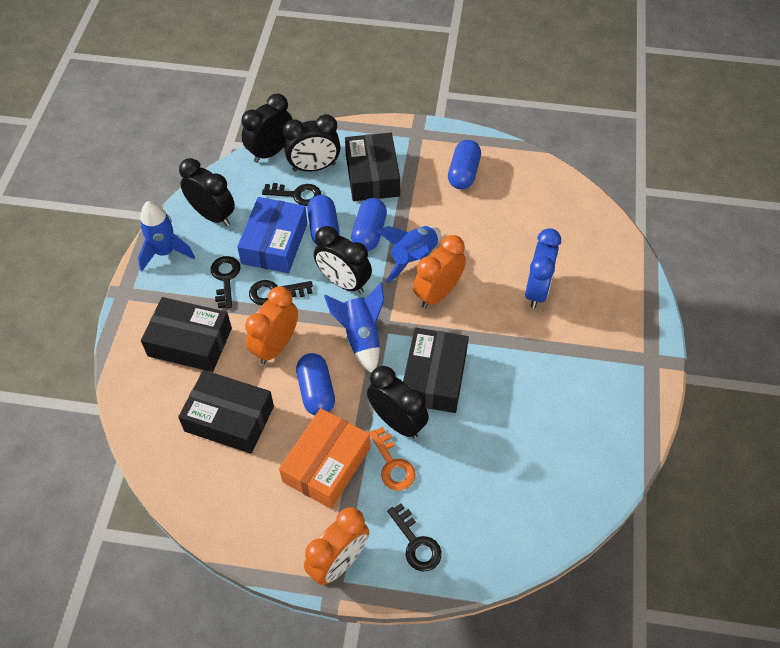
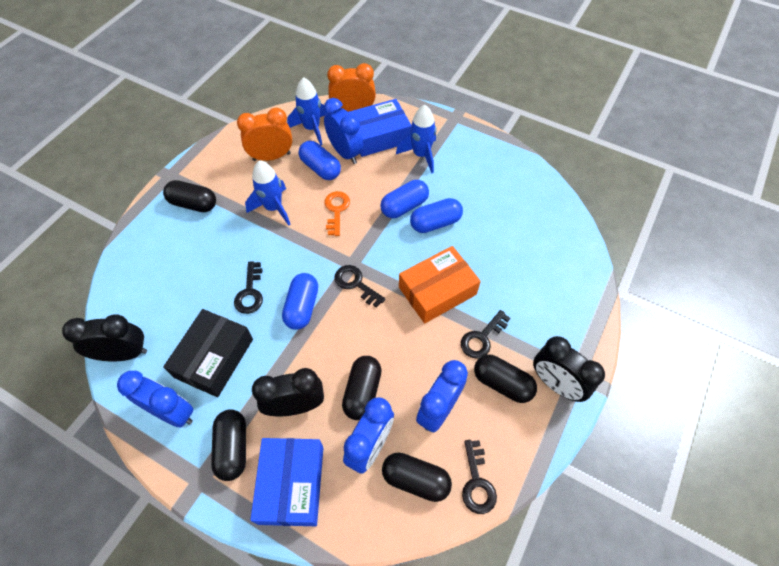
black box: 4 -> 1
black capsule: 0 -> 5
black clock: 5 -> 3
blue box: 1 -> 2
blue clock: 1 -> 4
orange clock: 3 -> 2

